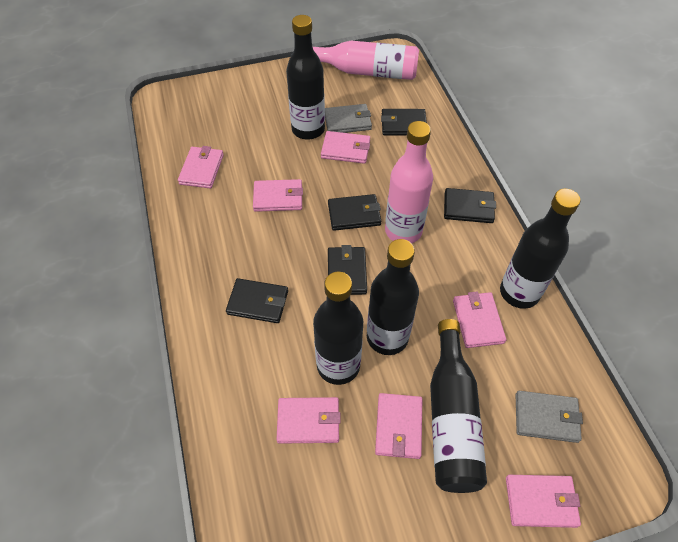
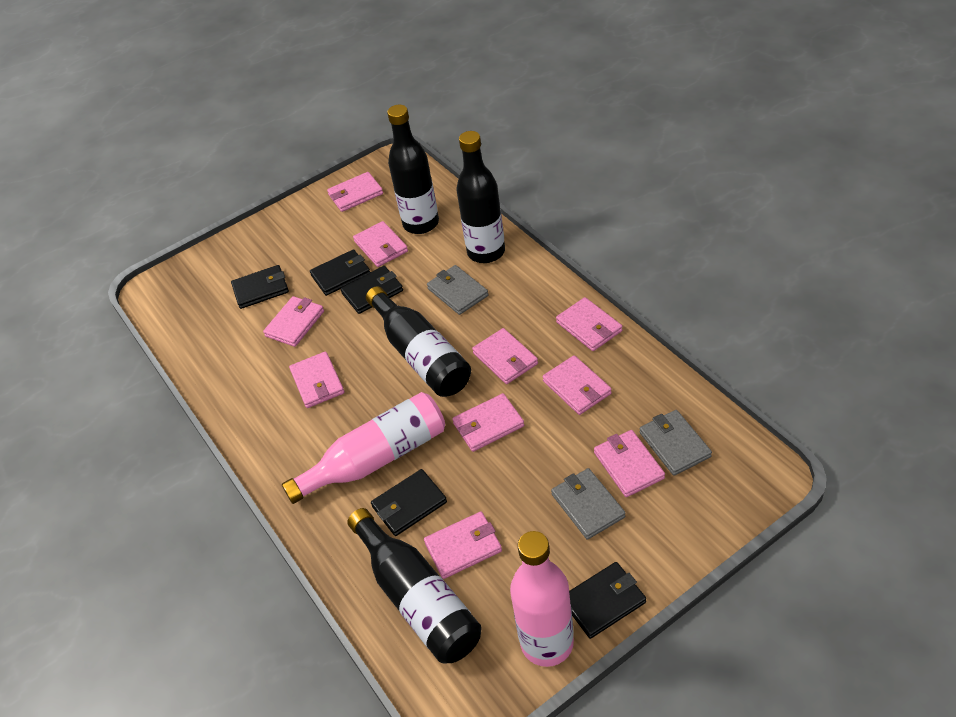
black bottle: 5 -> 4
grey wallet: 2 -> 3
pink wallet: 7 -> 10

